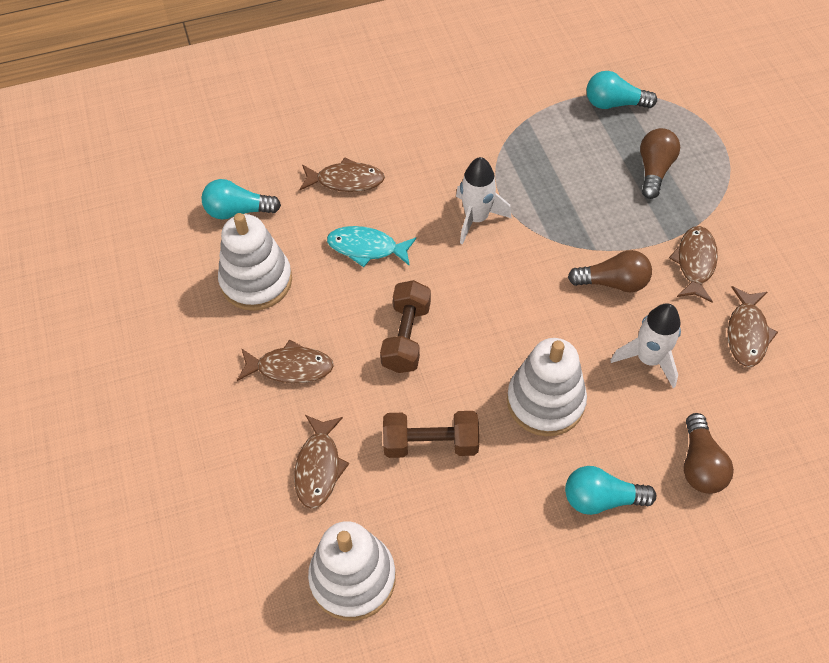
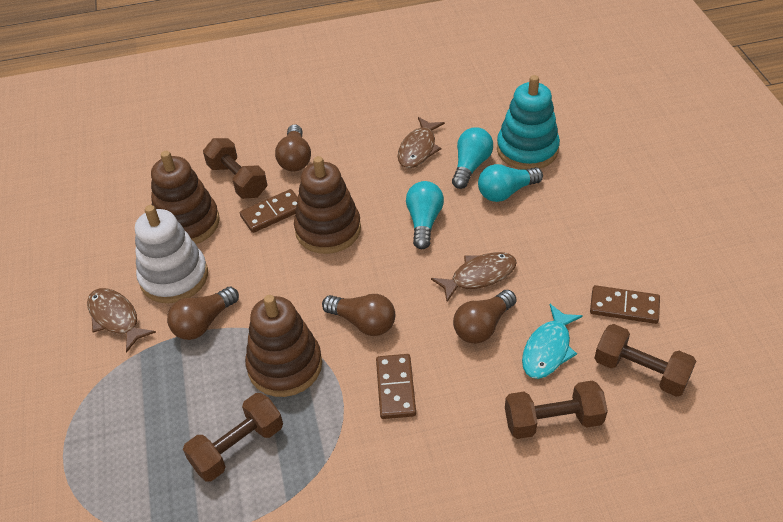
brown domino: 0 -> 3
brown dumbbell: 2 -> 4
brown fish: 5 -> 3
brown light bulb: 3 -> 4
brown stacking toy: 0 -> 3
turquoise stacking toy: 0 -> 1
white rocket: 2 -> 0
white stacking toy: 3 -> 1

